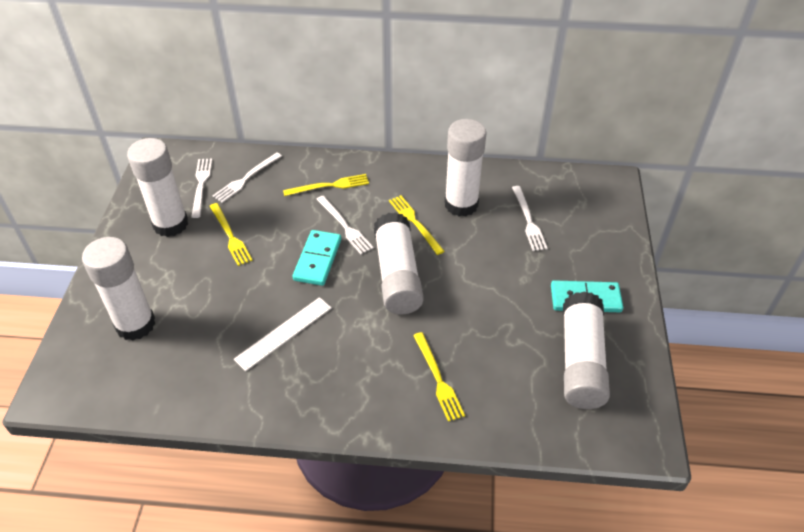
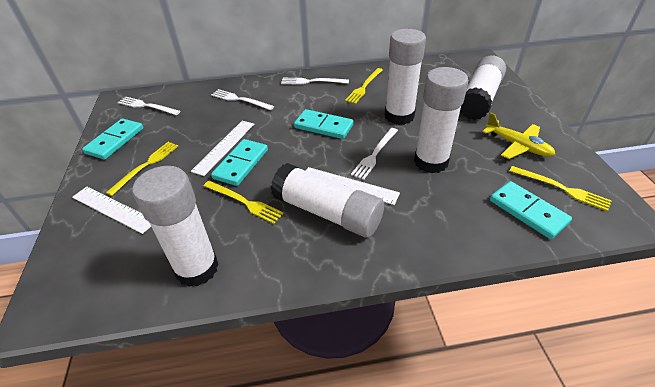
turquoise domino: 2 -> 4
white ruler: 1 -> 3
yellow plane: 0 -> 1

